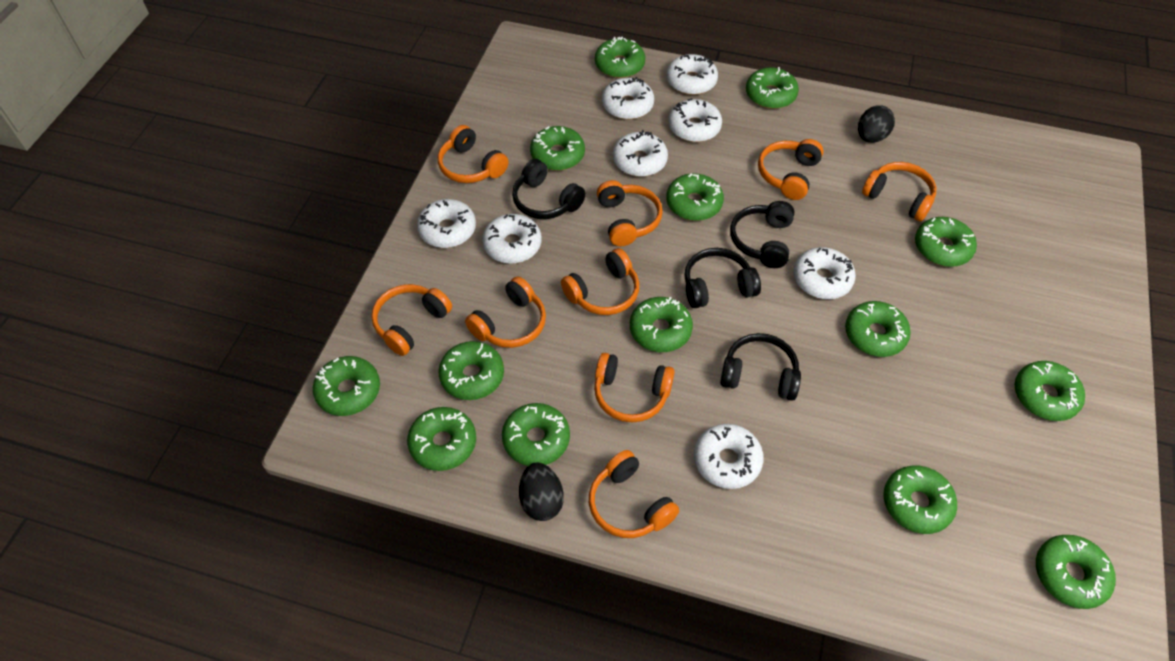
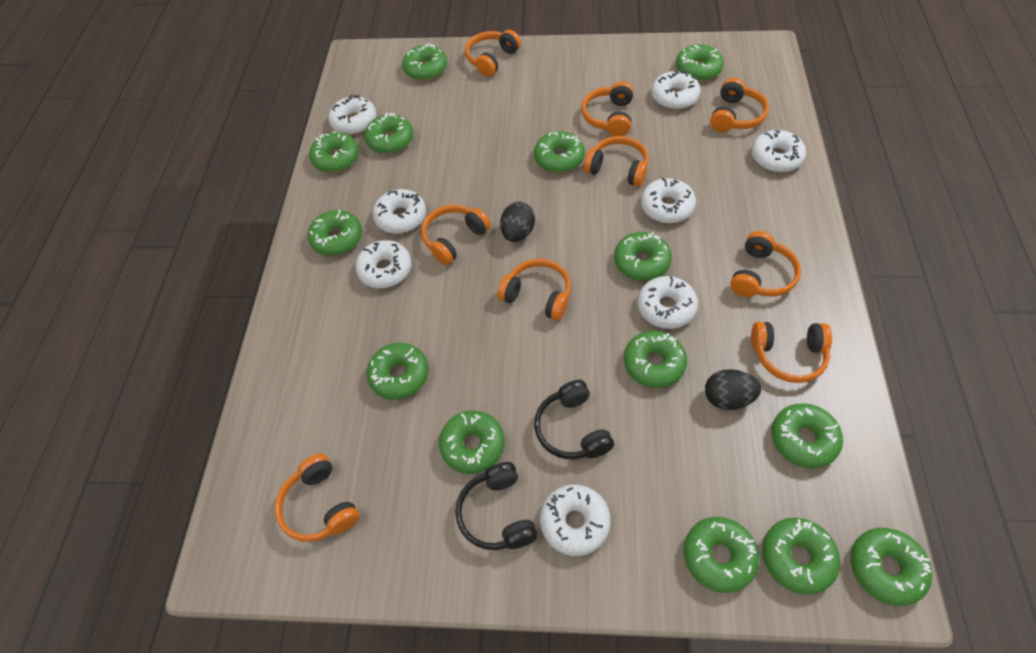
black headphones: 4 -> 2

